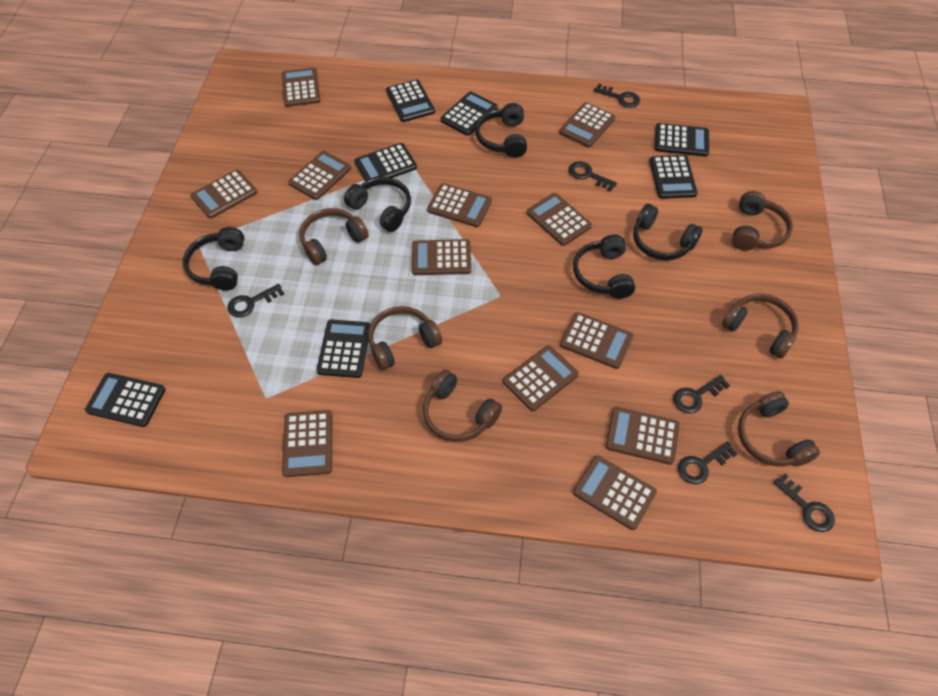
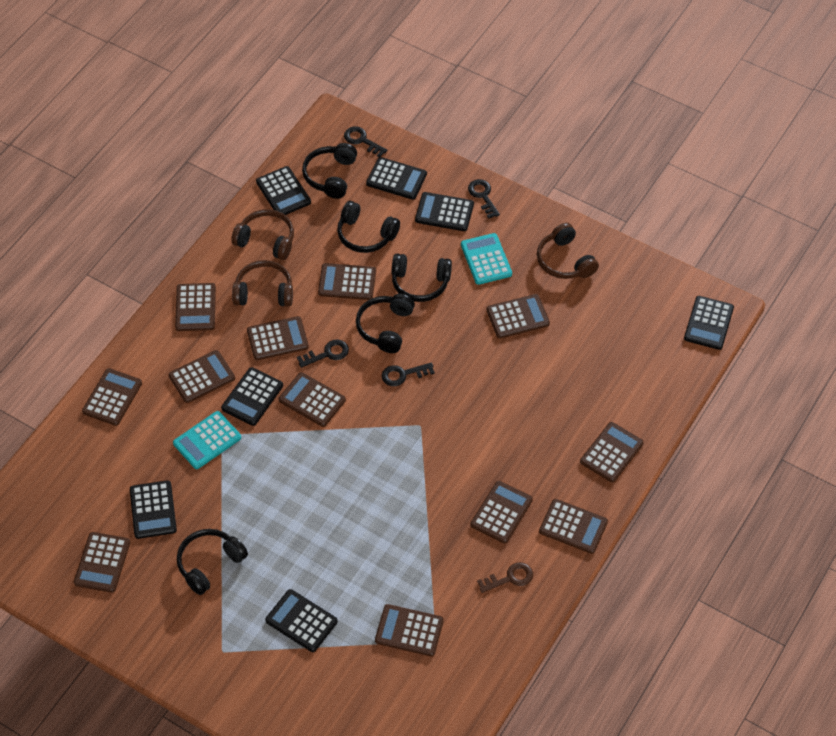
black key: 6 -> 4
brown headphones: 6 -> 3
brown key: 0 -> 1
turquoise calculator: 0 -> 2

